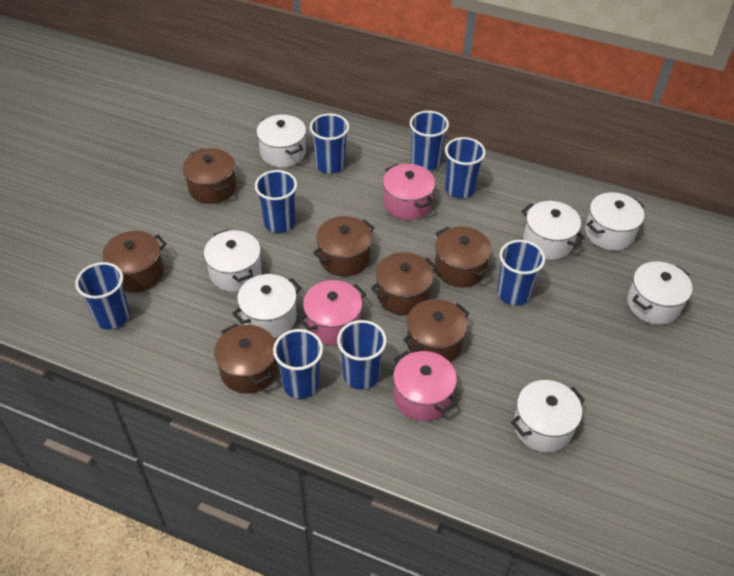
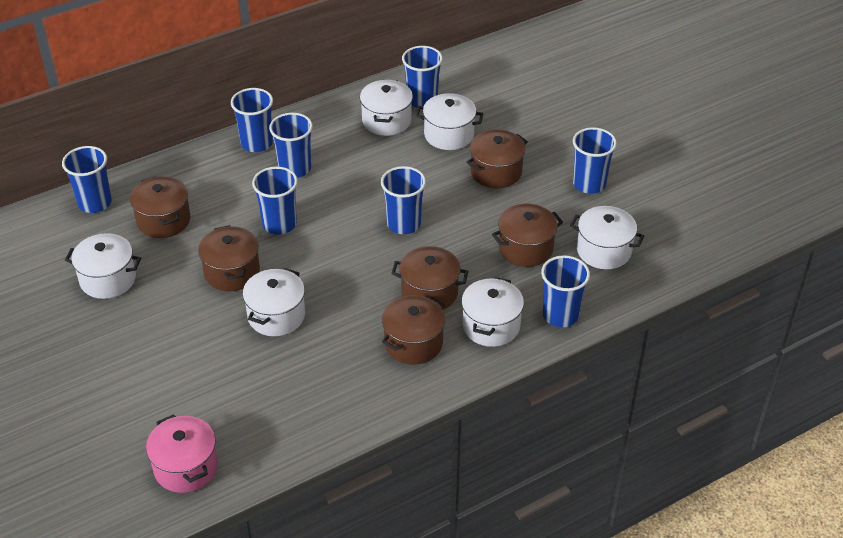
brown pot: 7 -> 6
pink pot: 3 -> 1
white pot: 7 -> 6

